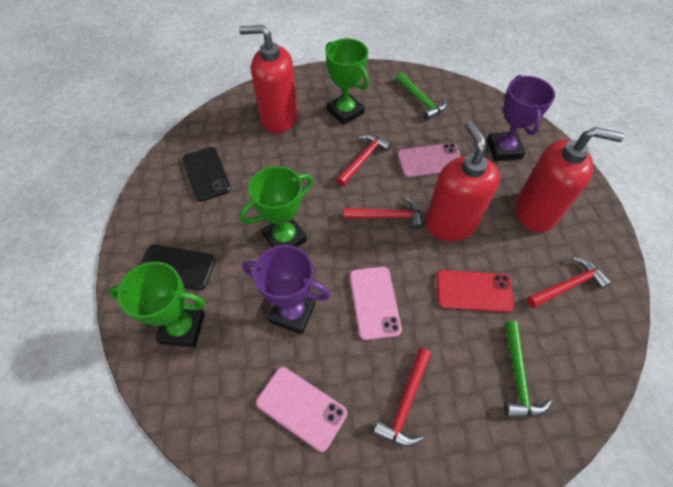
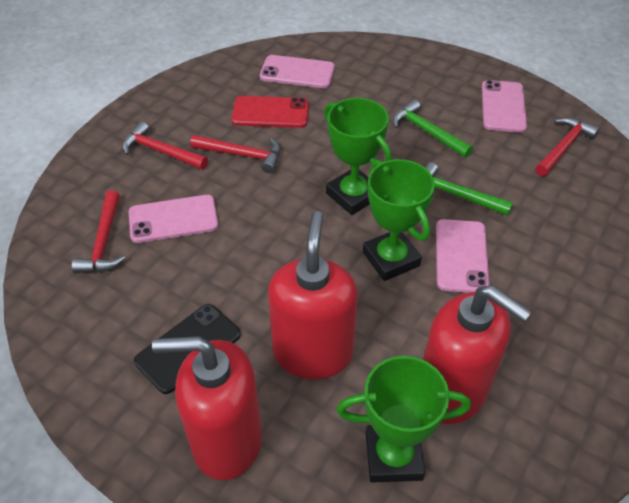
black phone: 2 -> 1
pink phone: 3 -> 4
purple trophy: 2 -> 0

